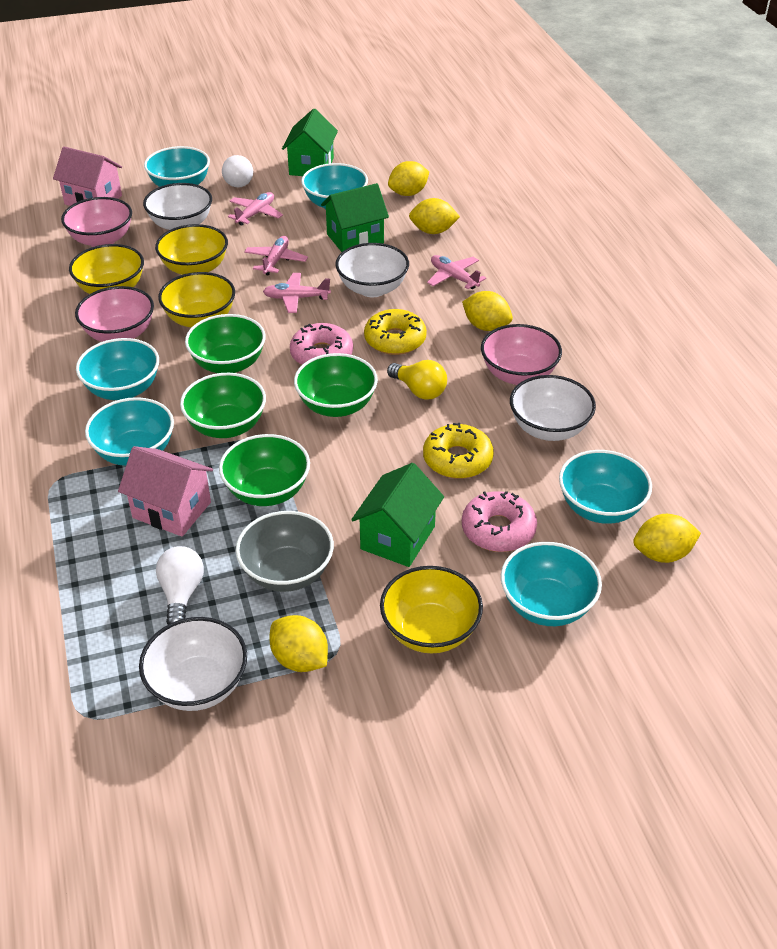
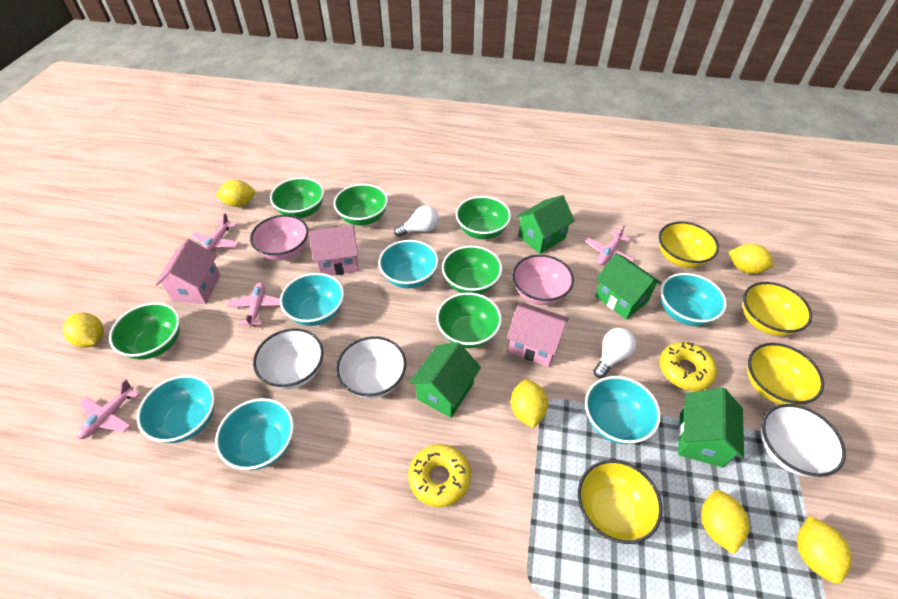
green bowl: 4 -> 6
green house: 3 -> 4
grey bowl: 1 -> 0
pink bowl: 3 -> 2
pink donut: 2 -> 0
pink house: 2 -> 3
white bowl: 4 -> 3
yellow lemon: 5 -> 6
yellow light bulb: 1 -> 0

